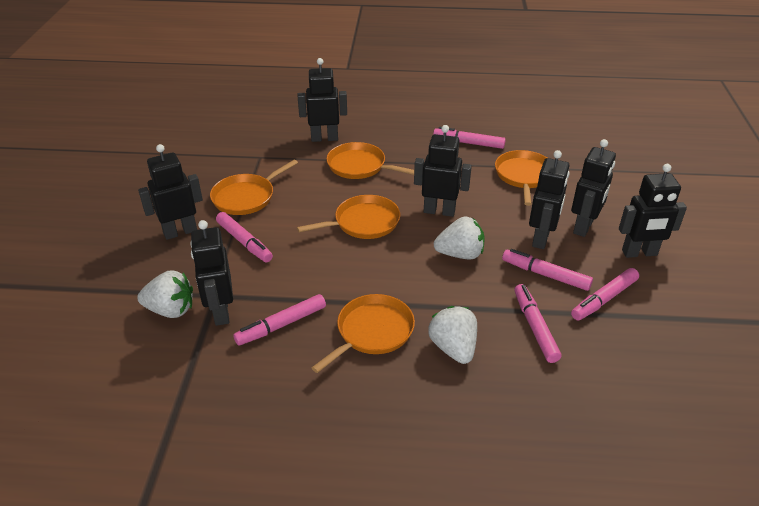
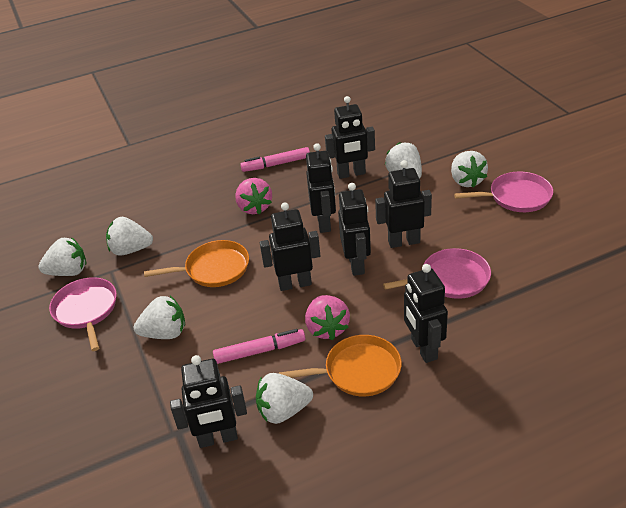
orange pan: 5 -> 2
pink marker: 6 -> 2
pink pan: 0 -> 3
pink strawberry: 0 -> 2
white strawberry: 3 -> 6

